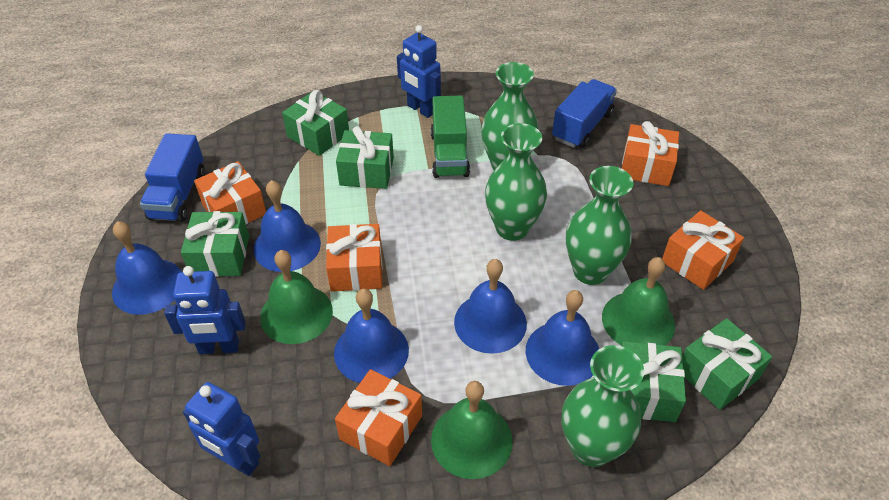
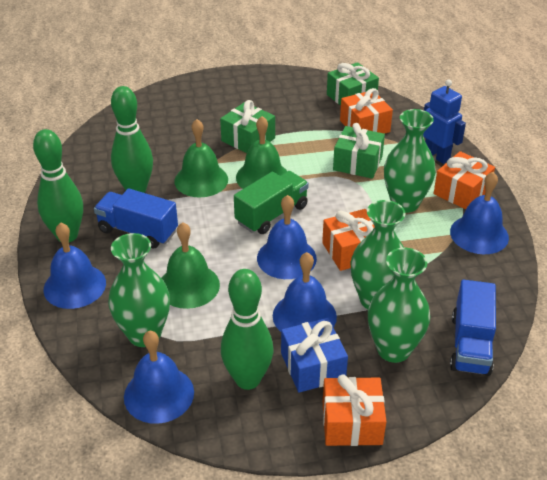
blue gift: 0 -> 1
blue robot: 3 -> 1
green bowling pin: 0 -> 3
green gift: 5 -> 3
orange gift: 5 -> 4

